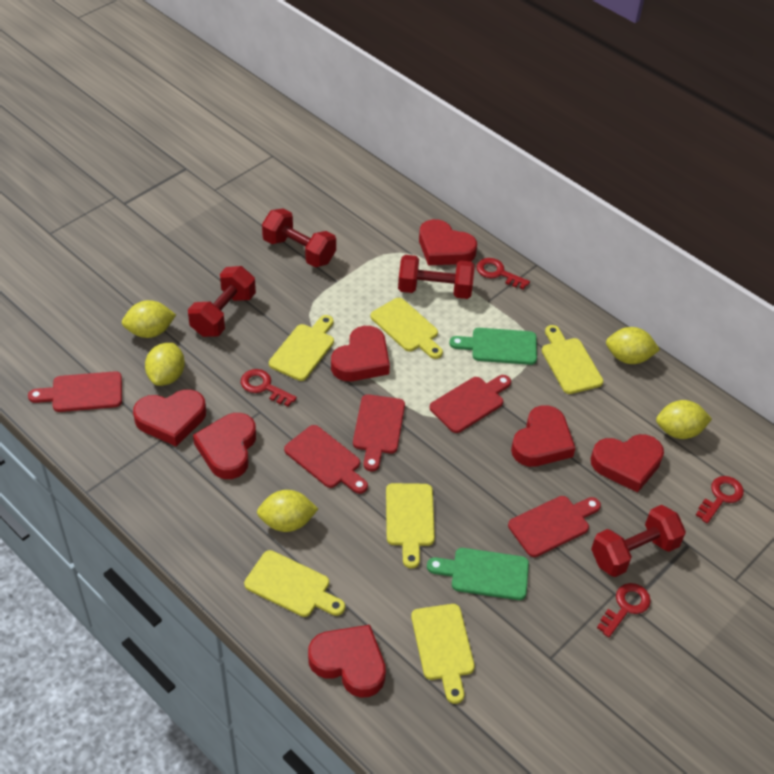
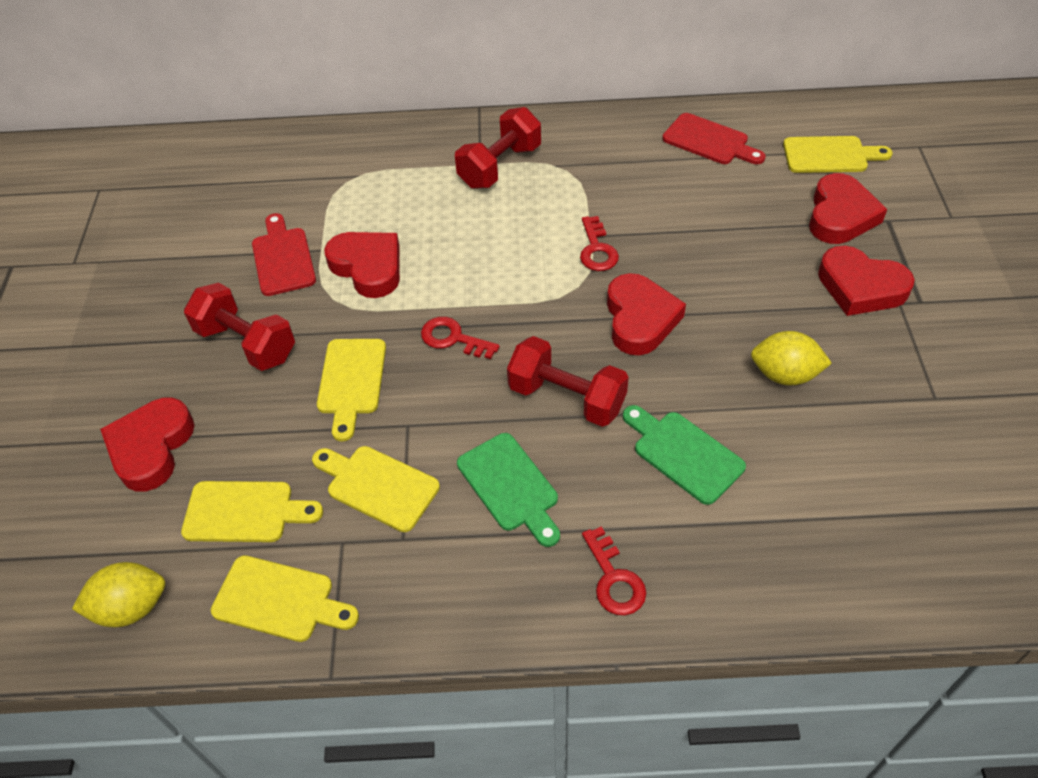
red cutting board: 5 -> 2
red dumbbell: 4 -> 3
red heart: 7 -> 5
red key: 4 -> 3
yellow cutting board: 6 -> 5
yellow lemon: 5 -> 2

